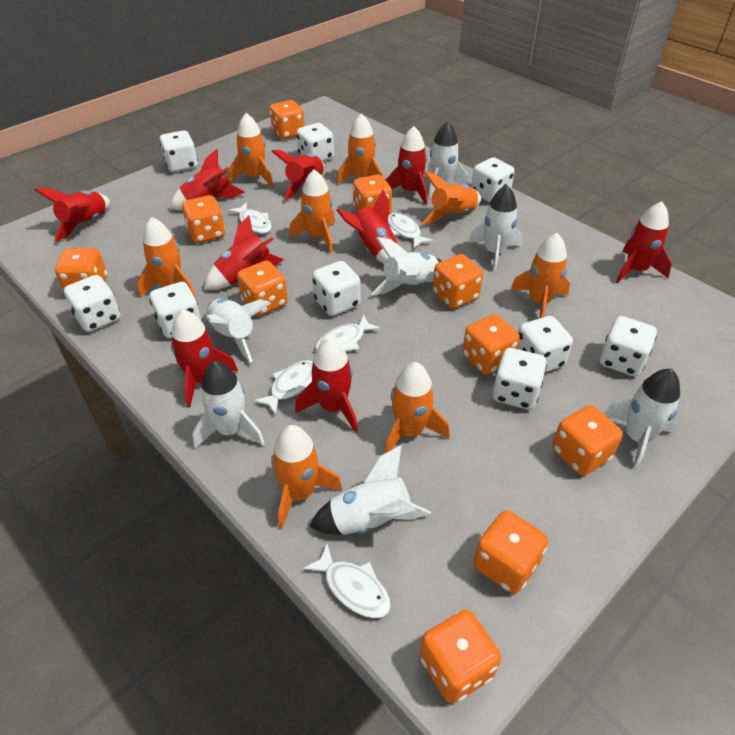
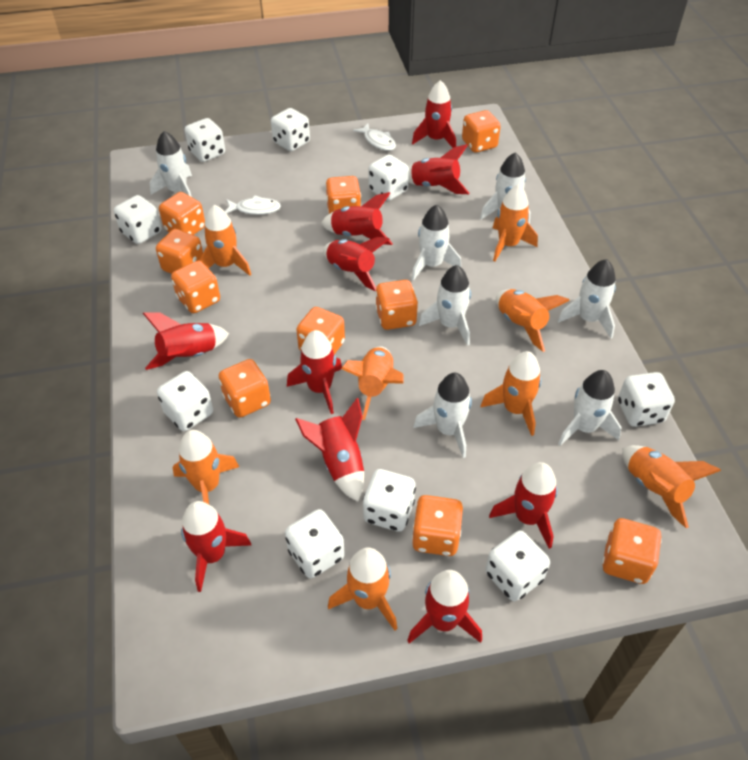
red rocket: 9 -> 10
white fish: 5 -> 2

